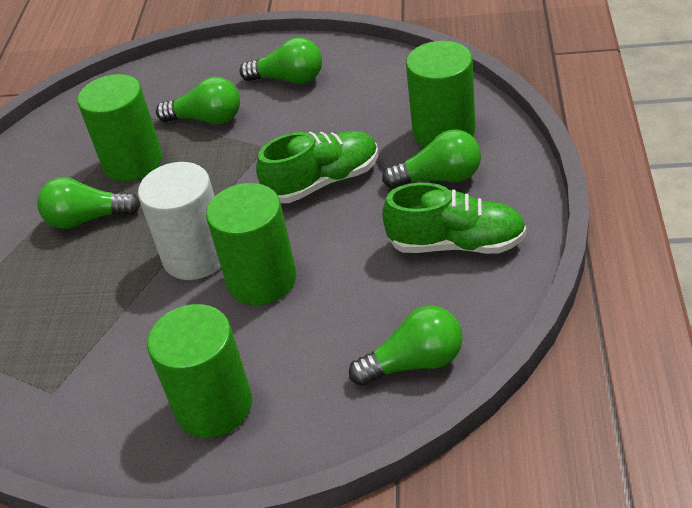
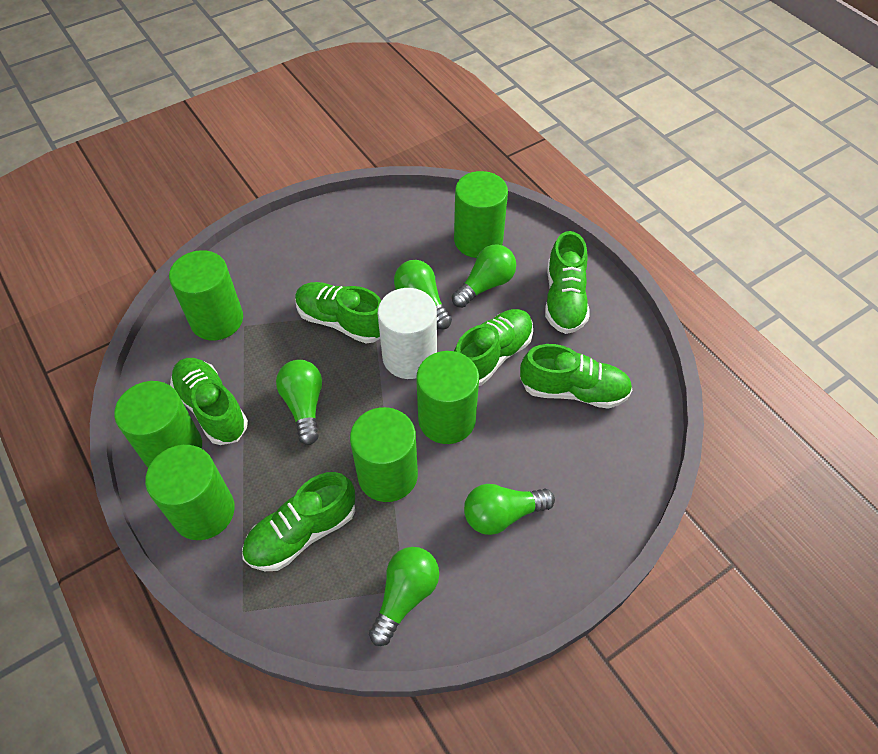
green cylinder: 4 -> 6
green shoe: 2 -> 6

